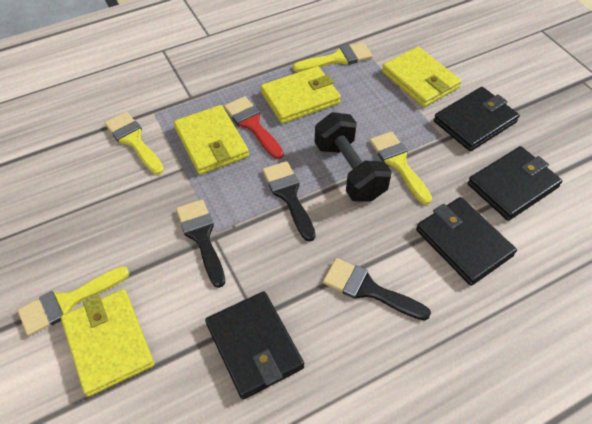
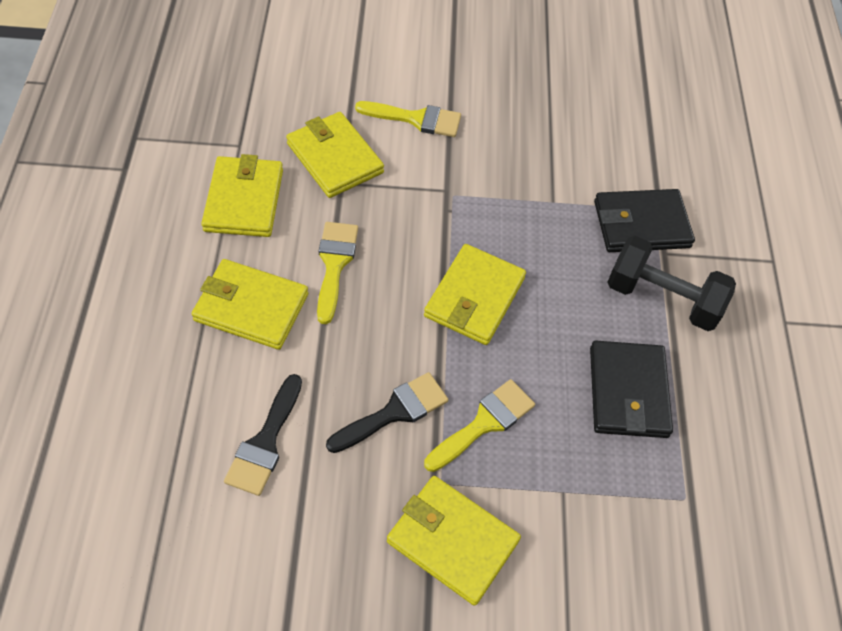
black brush: 3 -> 2
black wallet: 4 -> 2
red brush: 1 -> 0
yellow brush: 4 -> 3
yellow wallet: 4 -> 5

